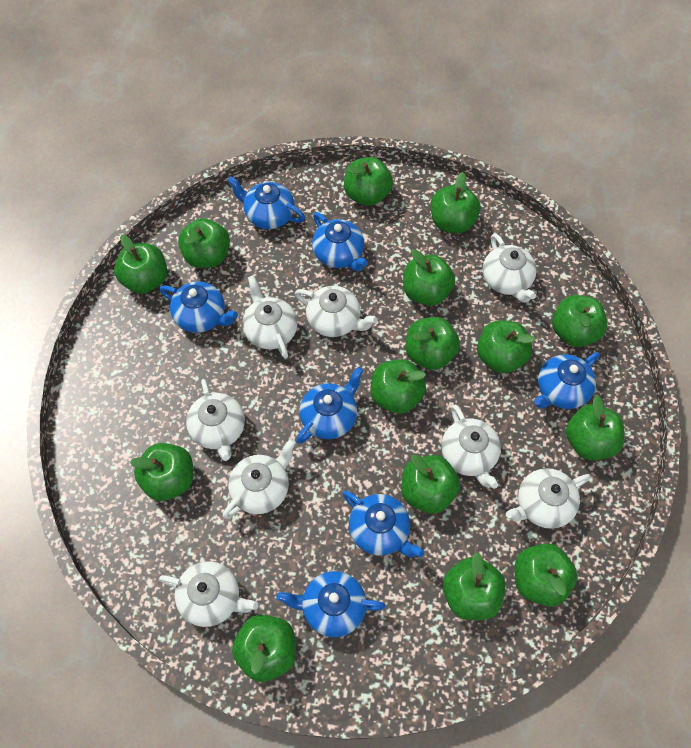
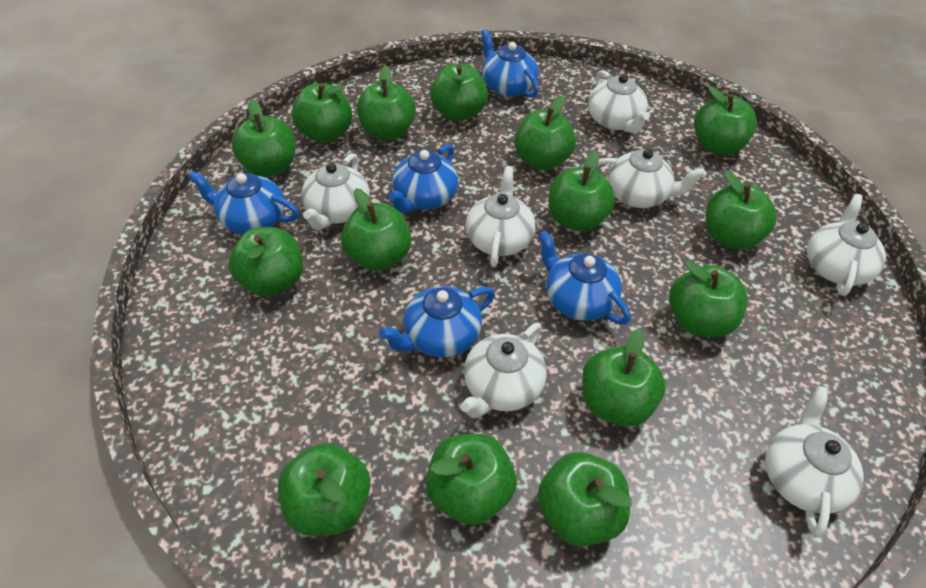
blue teapot: 7 -> 5
white teapot: 8 -> 7

